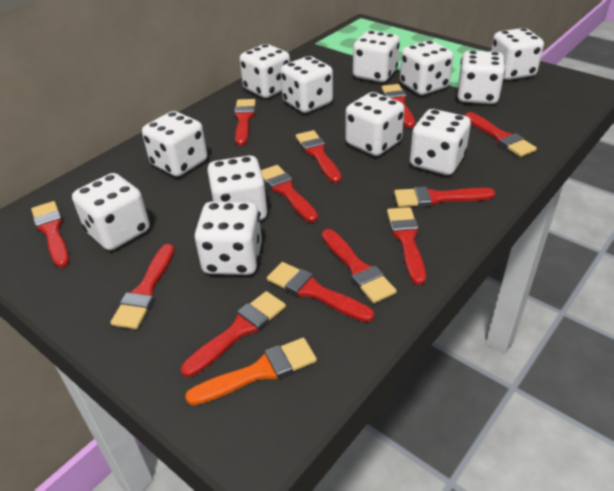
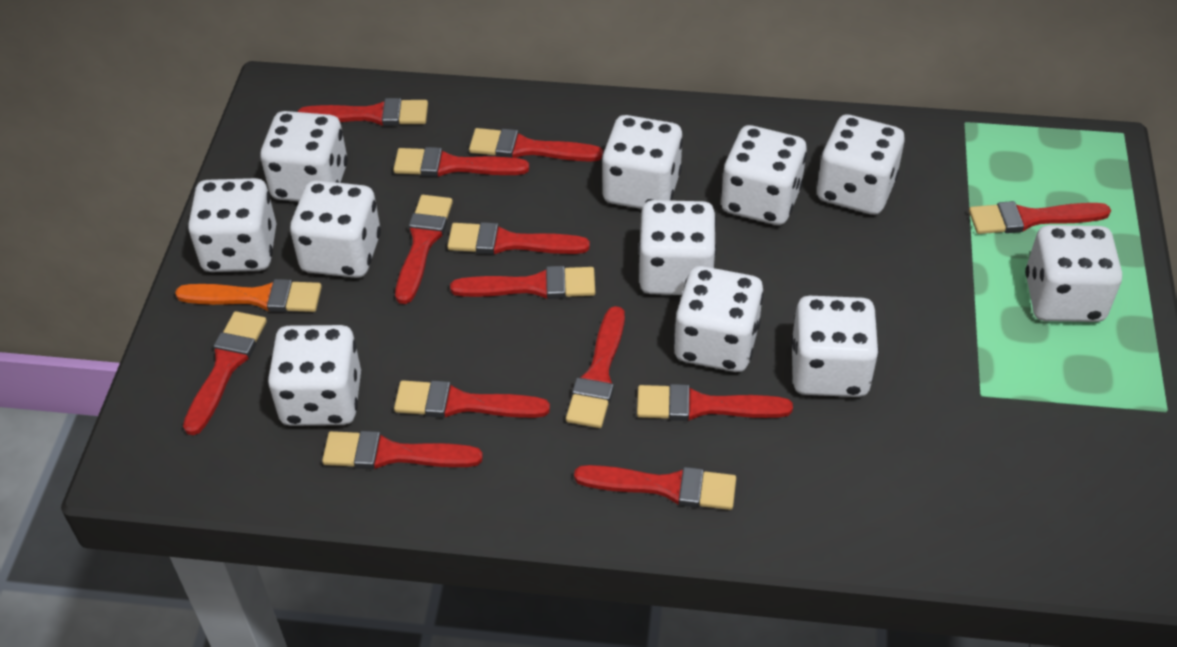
red brush: 12 -> 13
white dice: 12 -> 11

